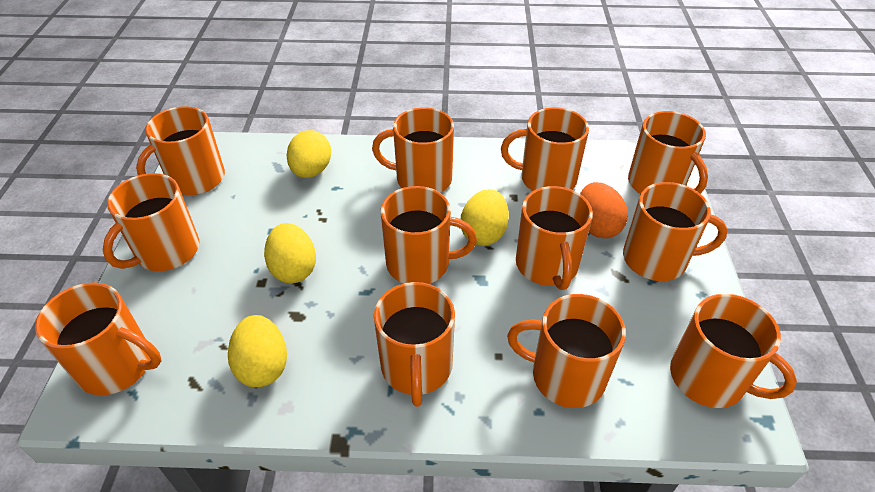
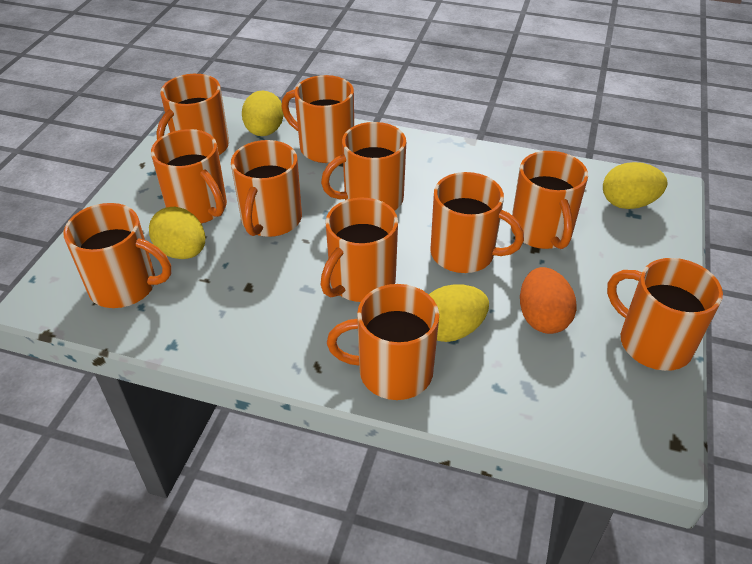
orange mug: 12 -> 11

